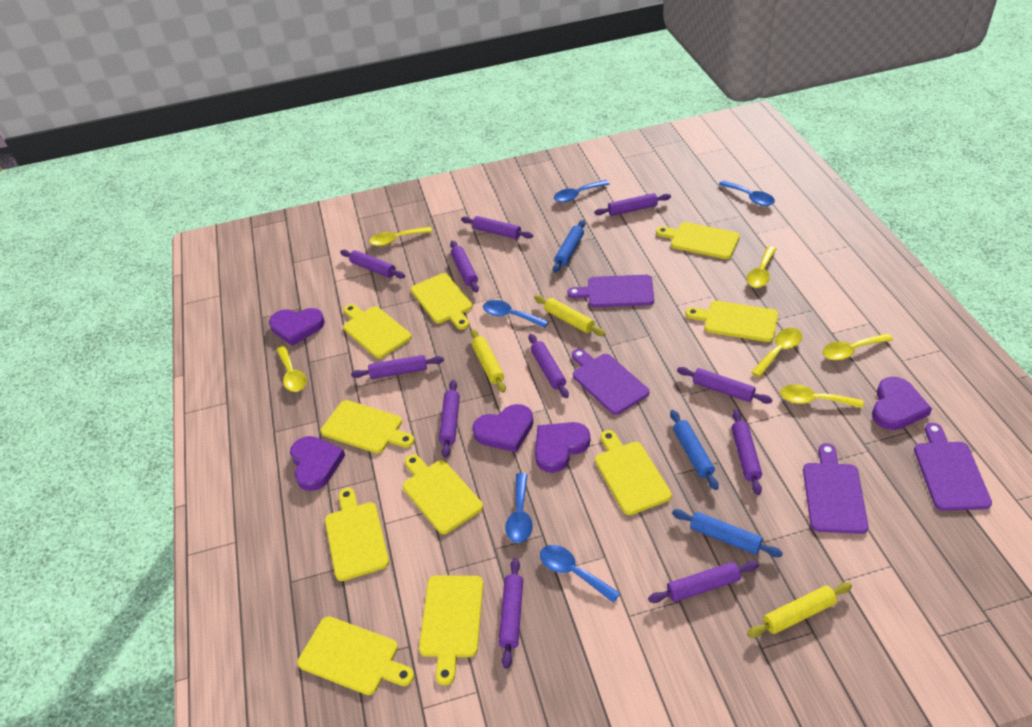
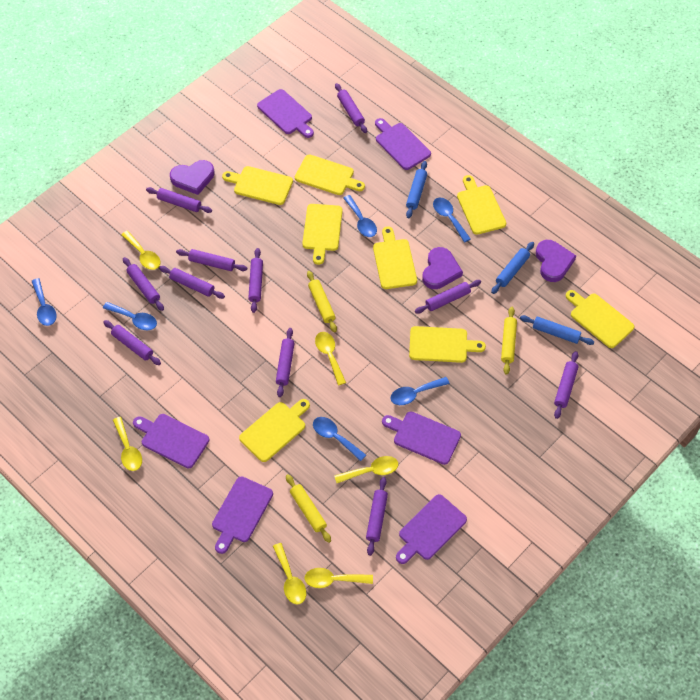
blue spoon: 5 -> 6
purple cutting board: 4 -> 6
purple heart: 5 -> 3
yellow cutting board: 10 -> 8

